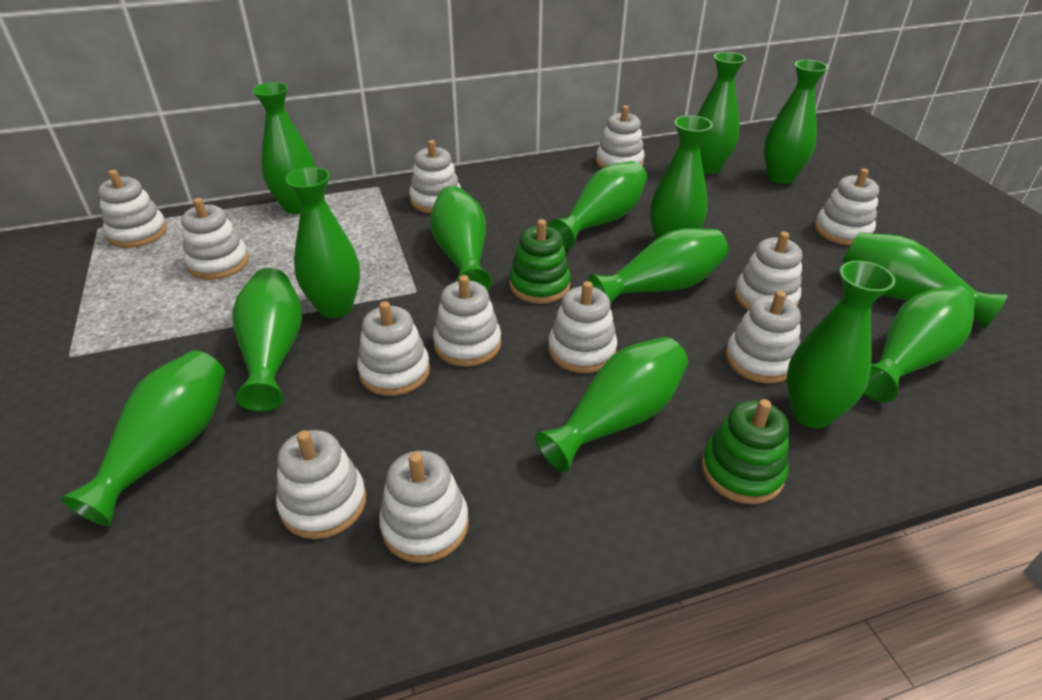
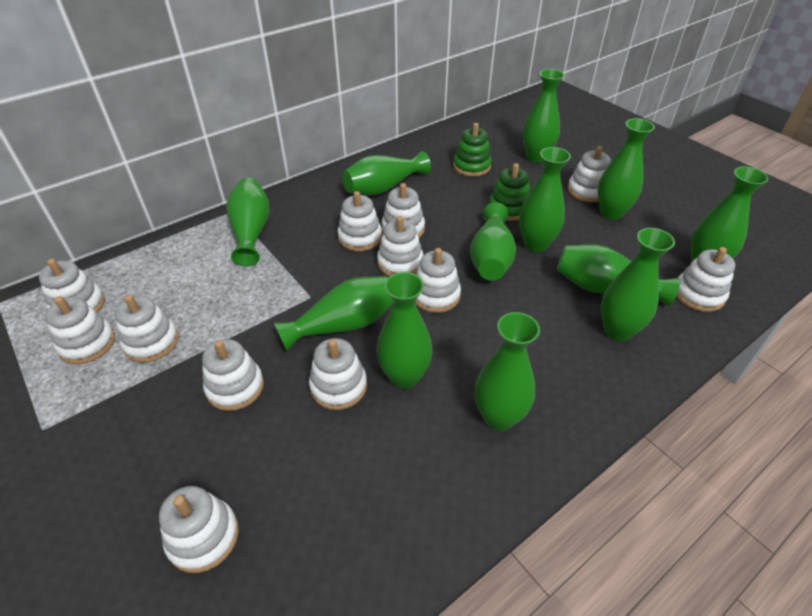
green vase: 14 -> 12

